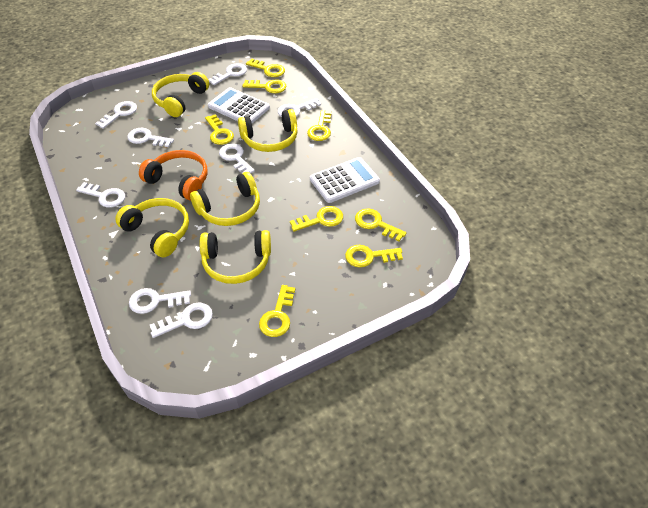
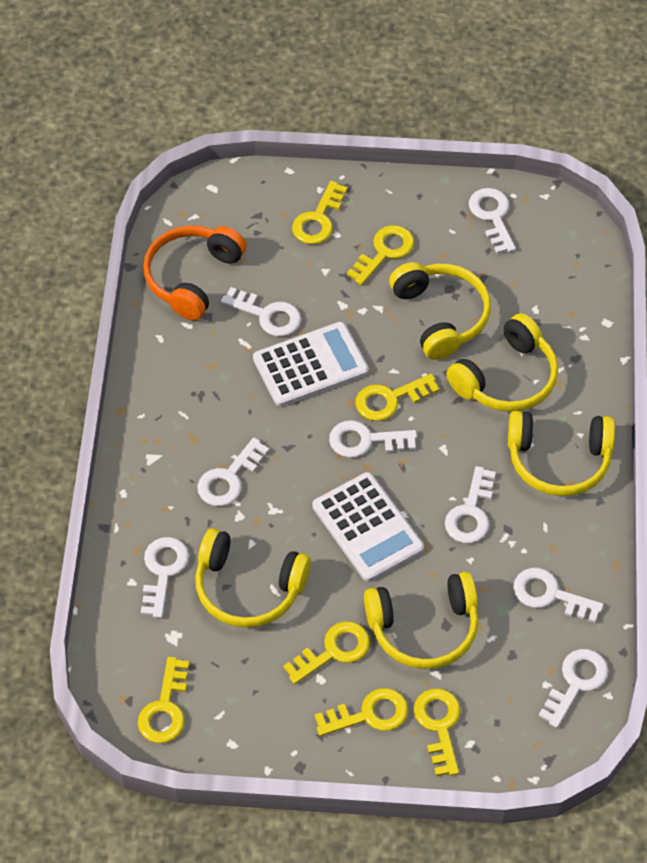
yellow key: 8 -> 7

